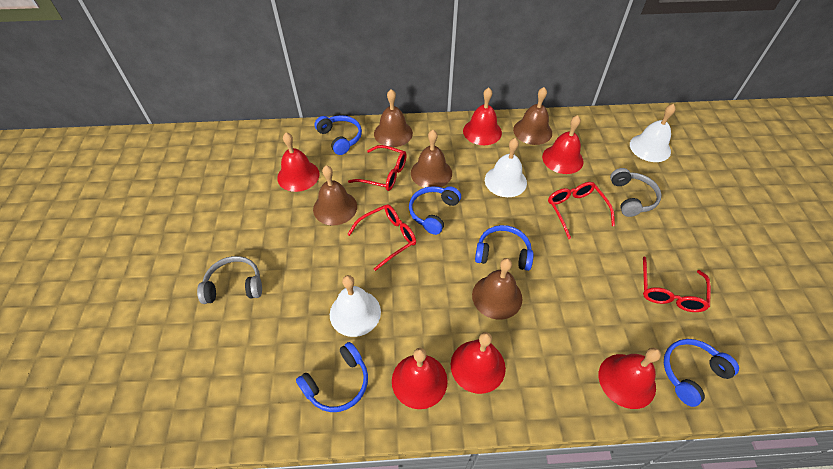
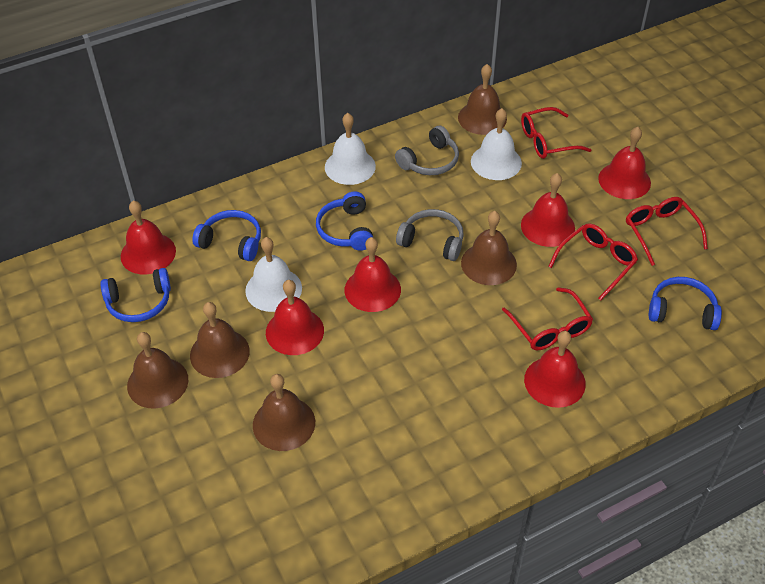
blue headphones: 5 -> 4

